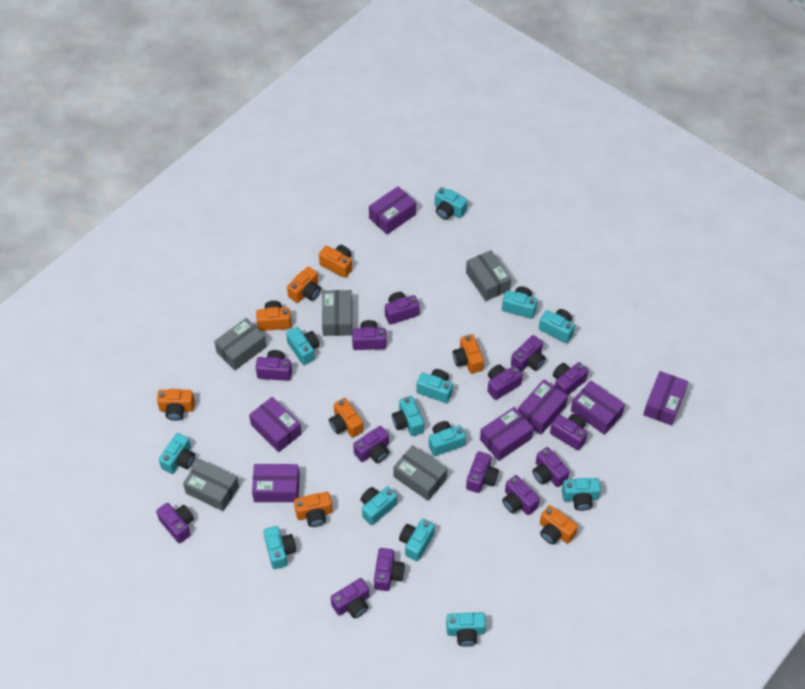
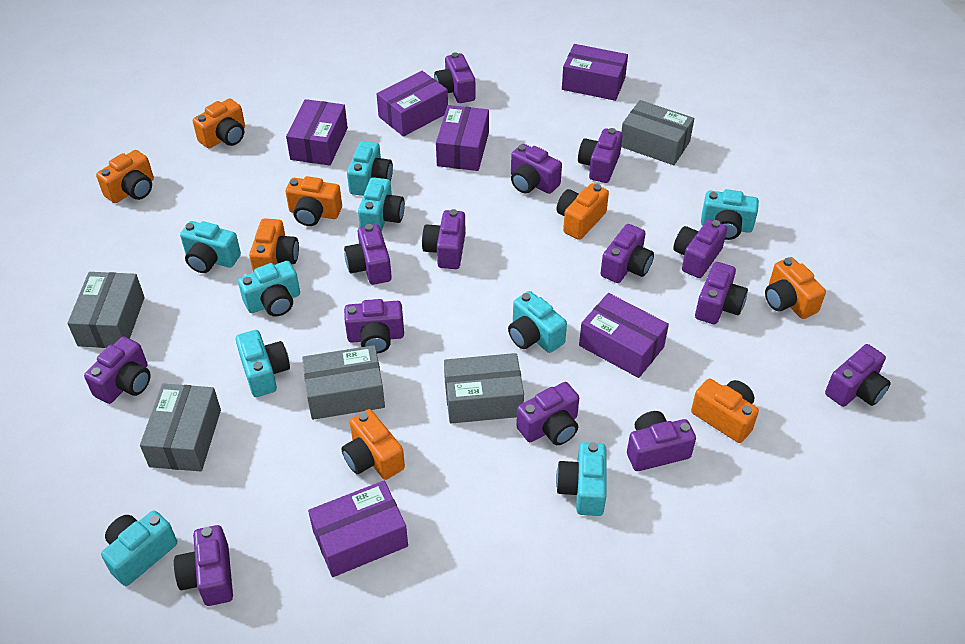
purple box: 7 -> 6
turquoise camera: 13 -> 9

